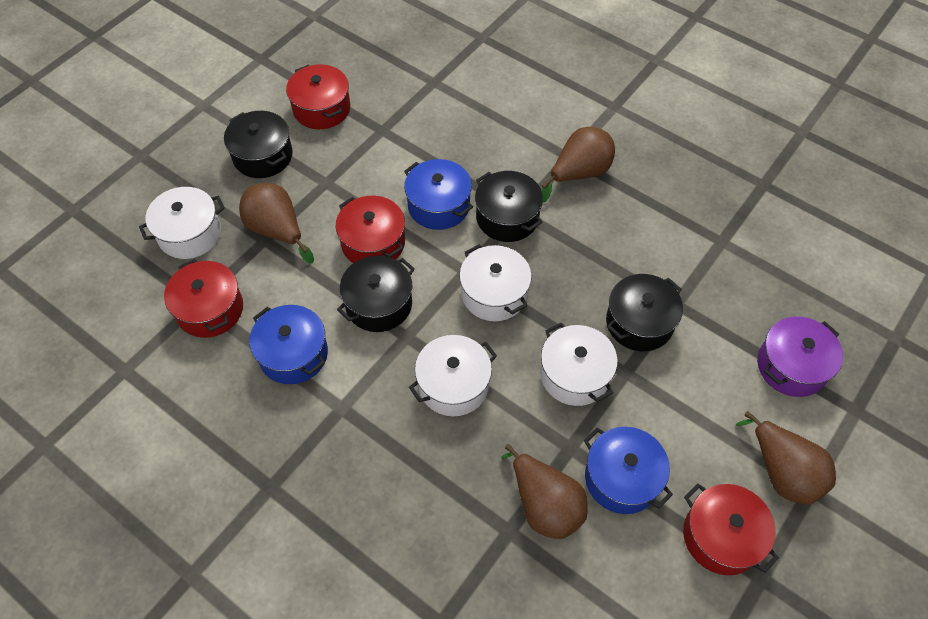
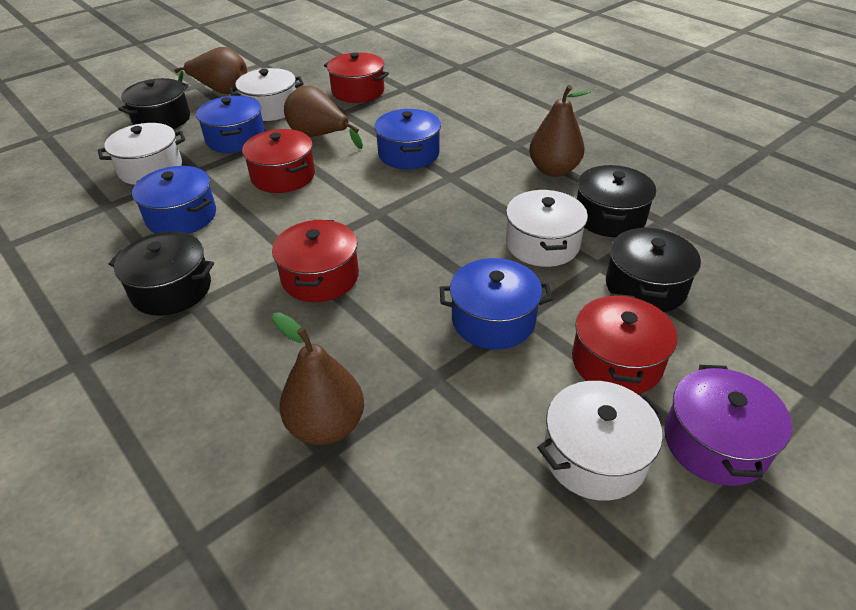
blue pot: 3 -> 4

